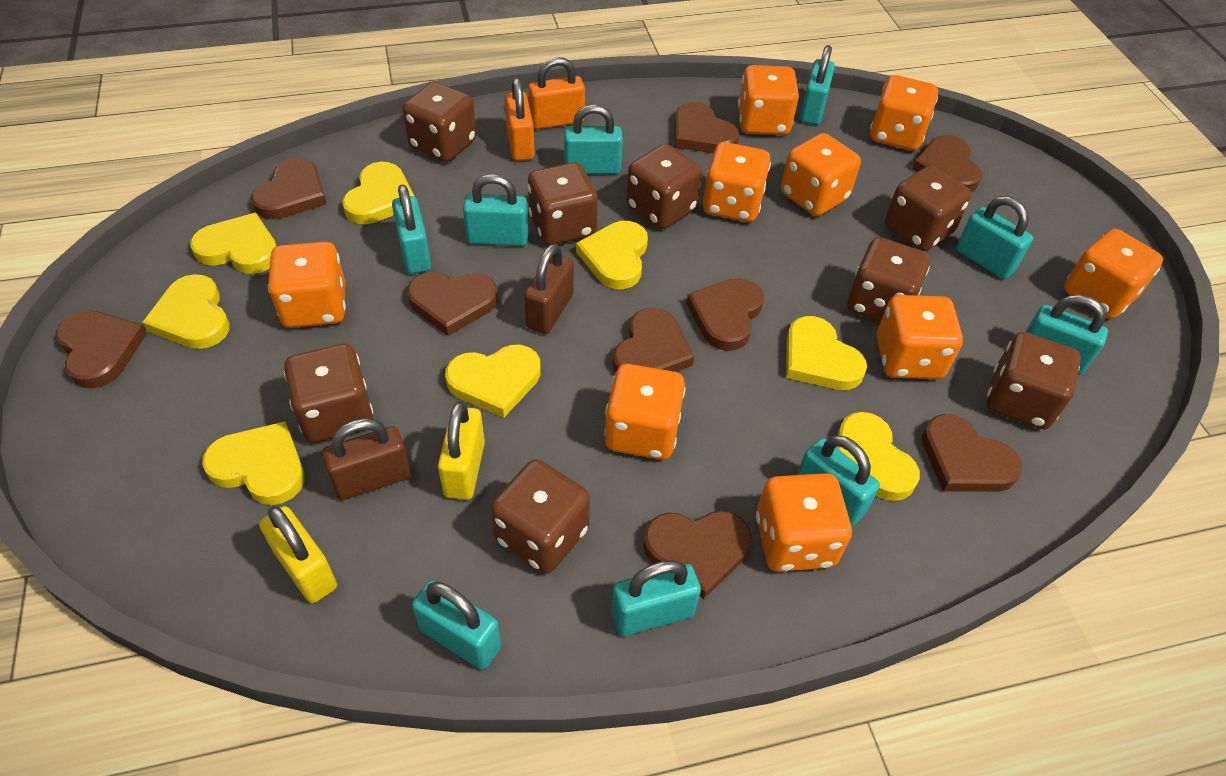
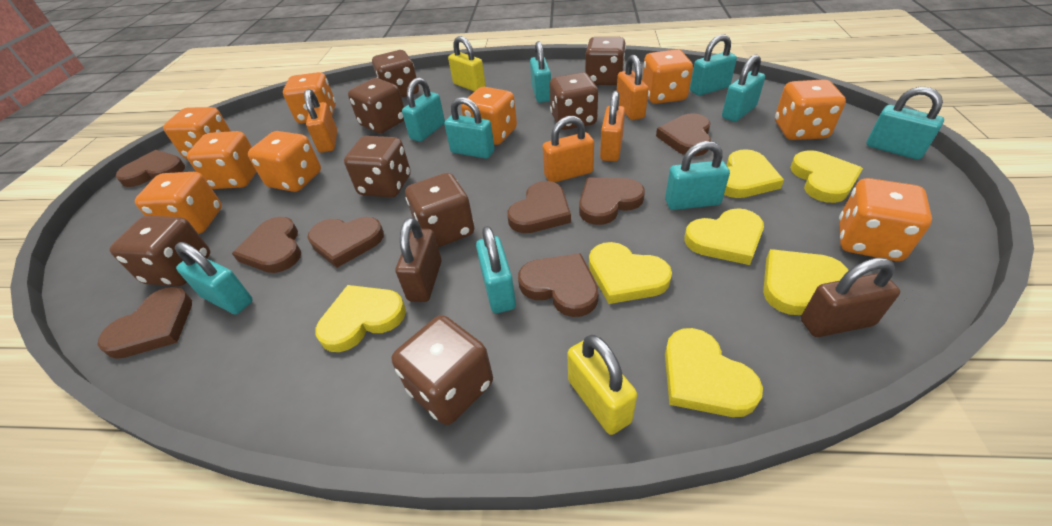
brown heart: 9 -> 8
orange padlock: 2 -> 4
yellow heart: 8 -> 7

